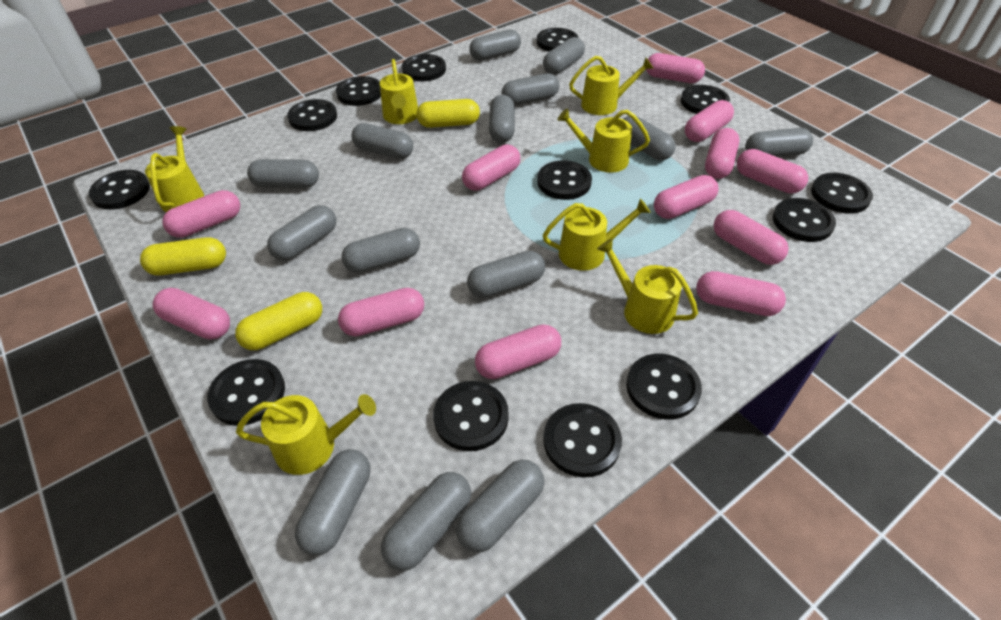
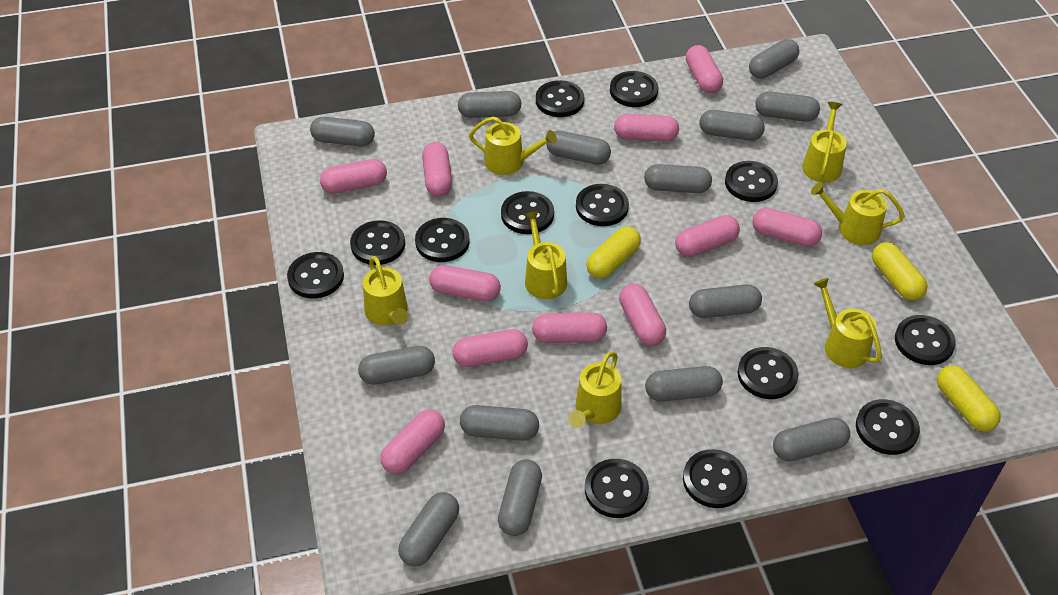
pink capsule: 12 -> 11

